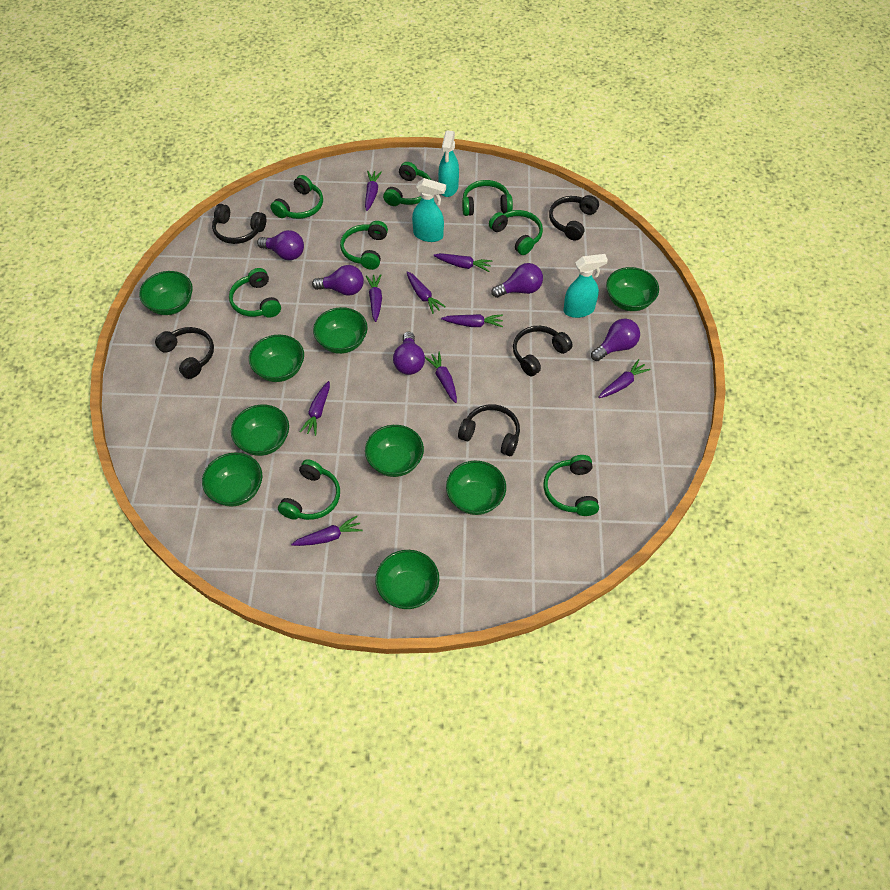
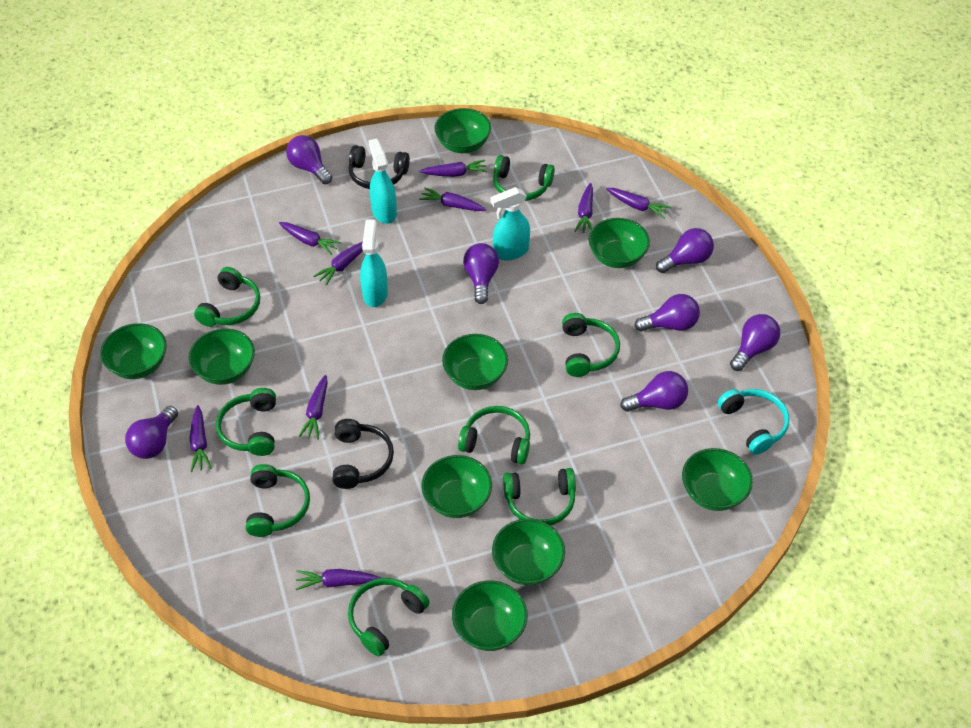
black headphones: 5 -> 2
purple light bulb: 5 -> 7
turquoise headphones: 0 -> 1

